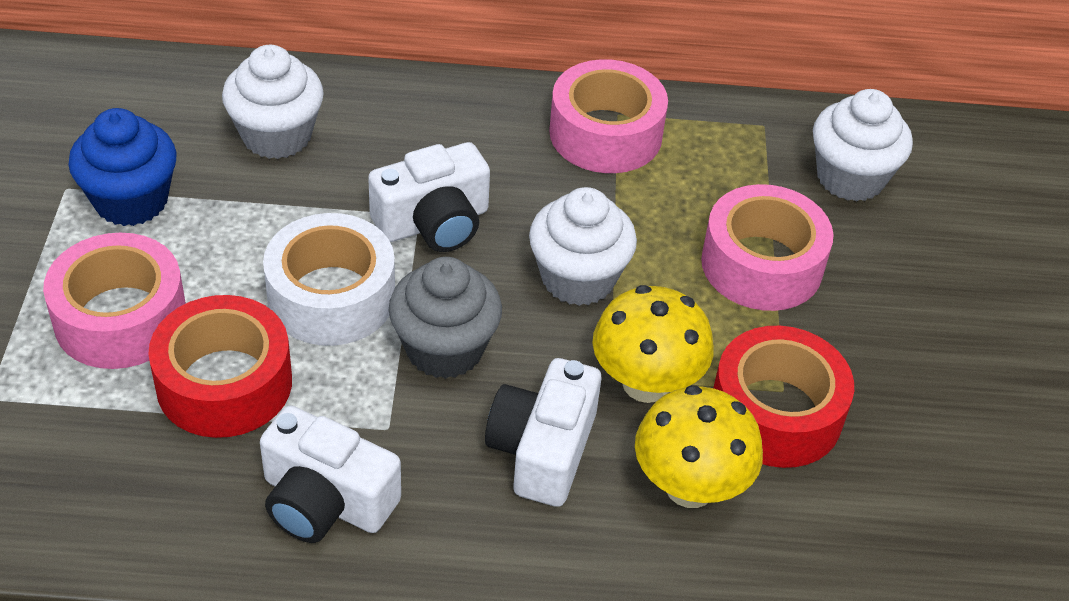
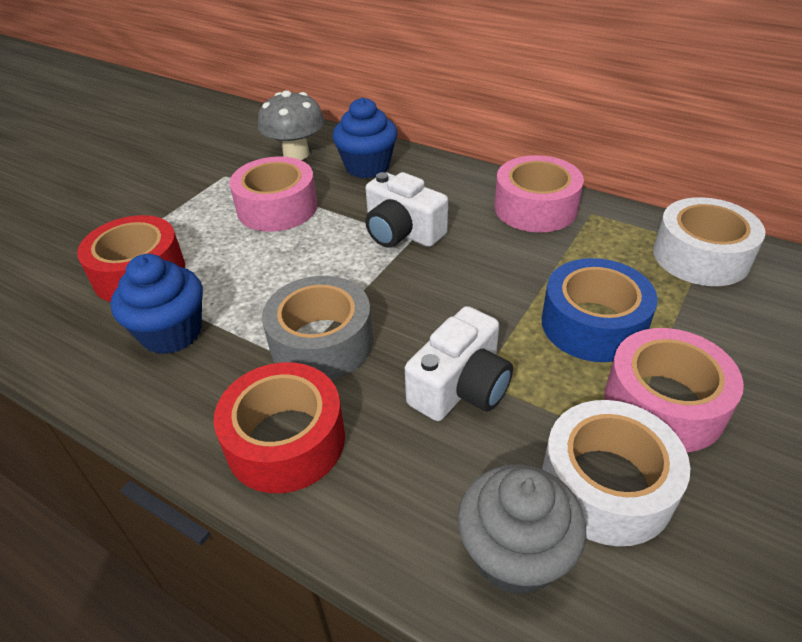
blue cupcake: 1 -> 2
blue tape: 0 -> 1
grey mushroom: 0 -> 1
grey tape: 0 -> 1
white camera: 3 -> 2
white cupcake: 3 -> 0
white tape: 1 -> 2
yellow mushroom: 2 -> 0

